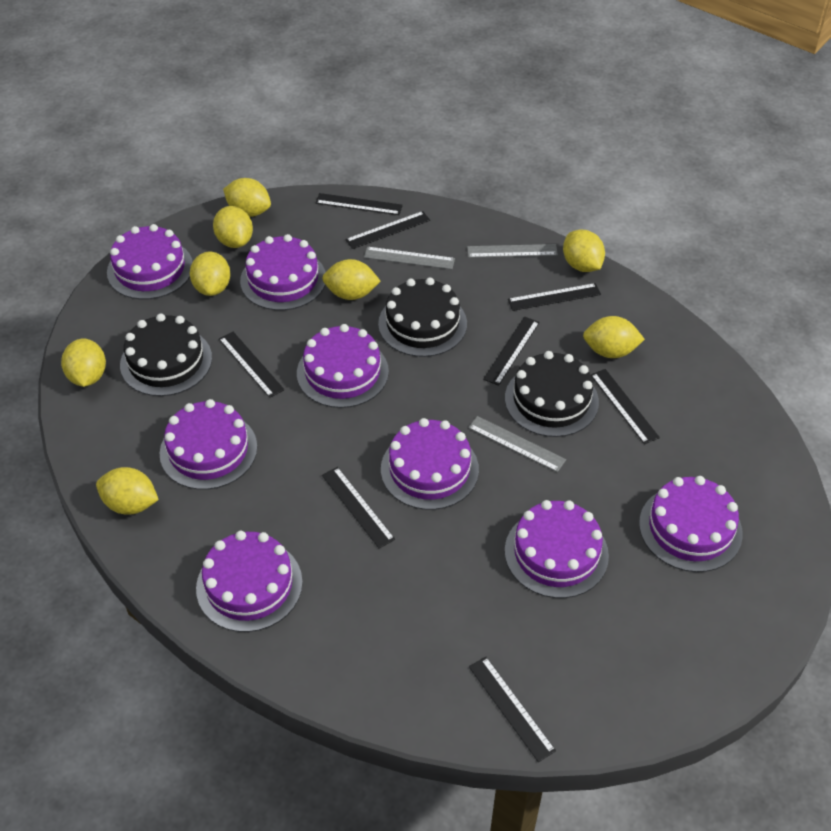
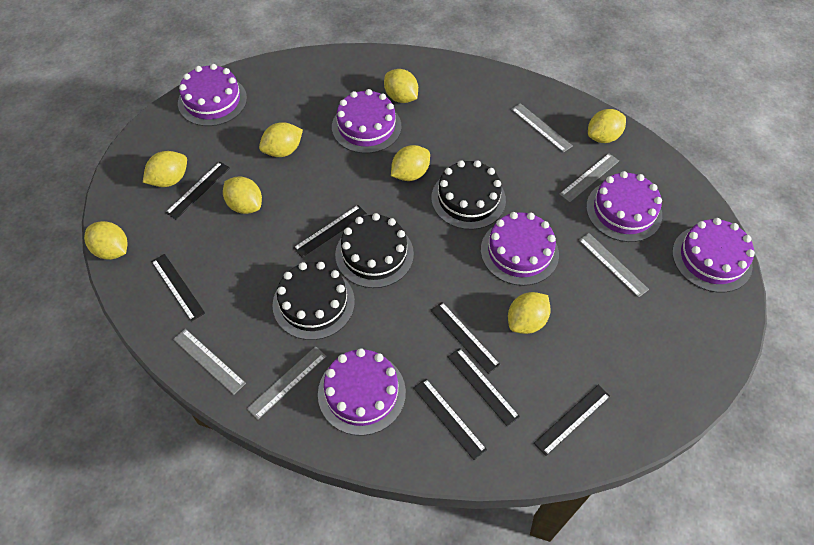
black ruler: 8 -> 7
grey ruler: 3 -> 5
purple cake: 8 -> 6

